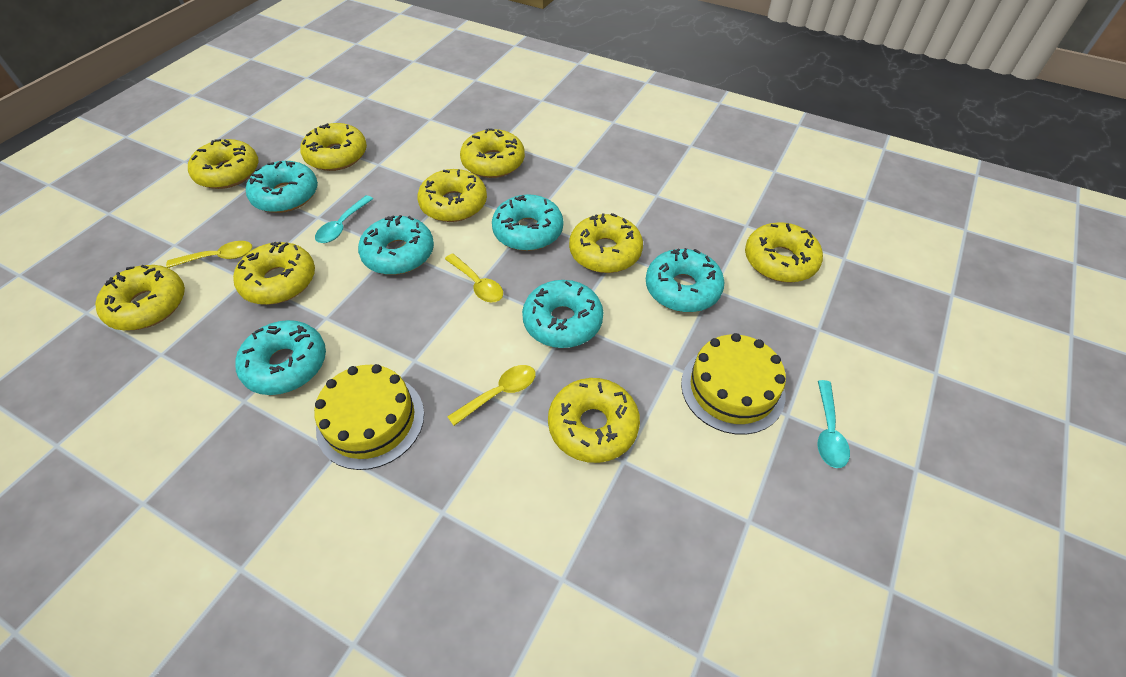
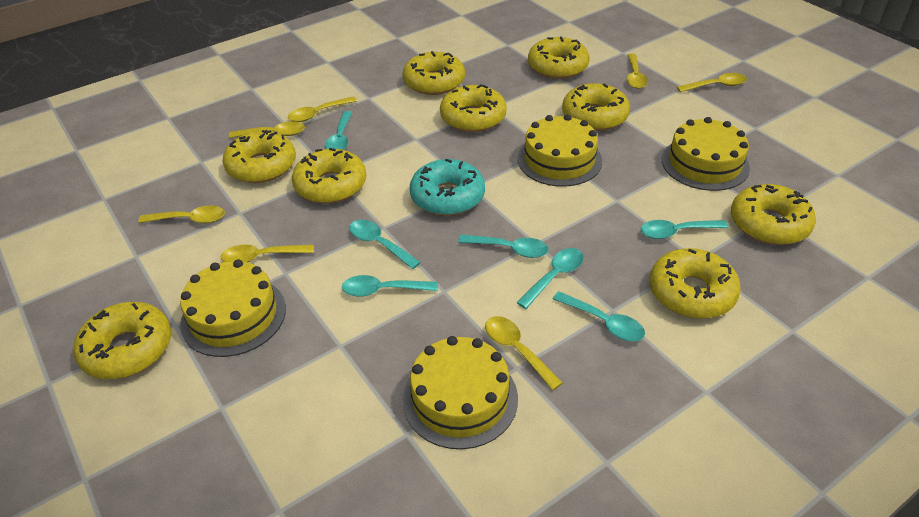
turquoise donut: 6 -> 1
turquoise spoon: 2 -> 7
yellow cake: 2 -> 4
yellow spoon: 3 -> 7

